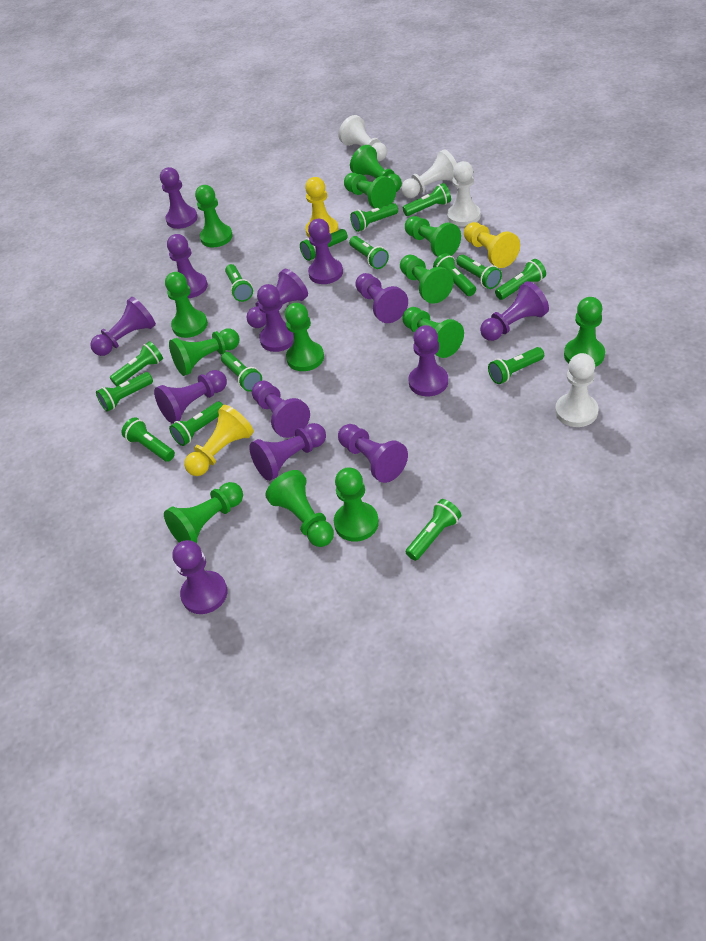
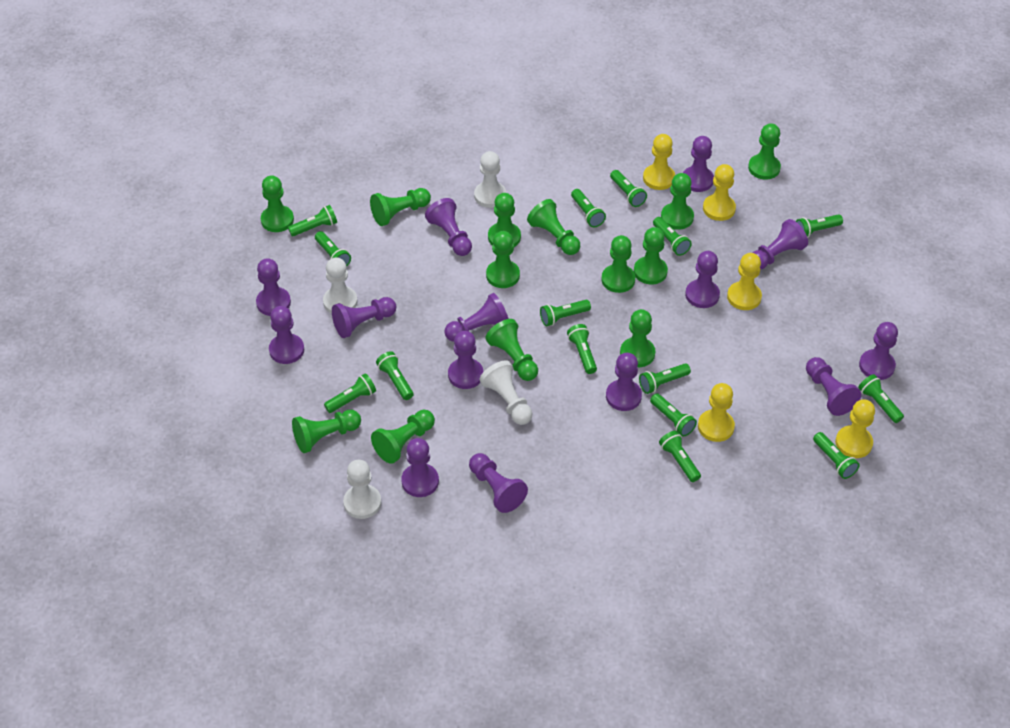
yellow pawn: 3 -> 5

